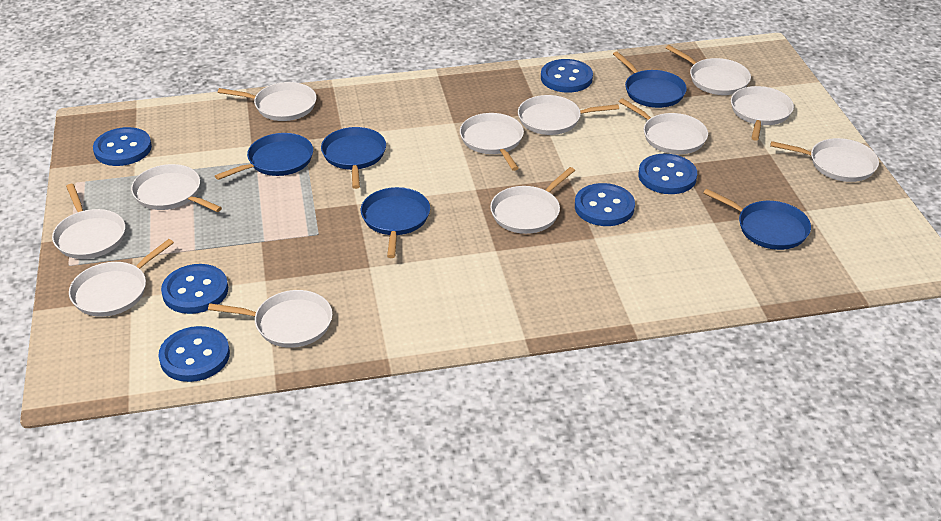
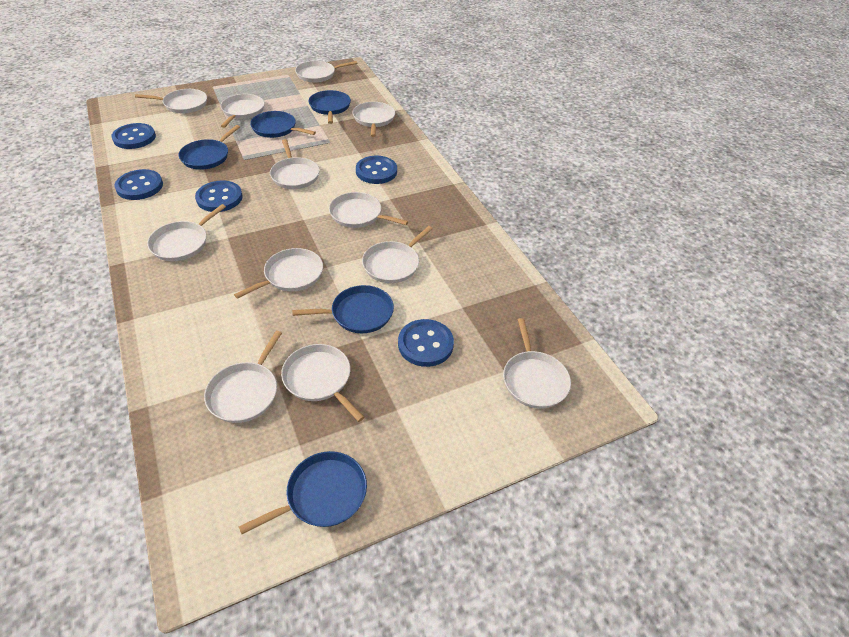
blue button: 6 -> 5

